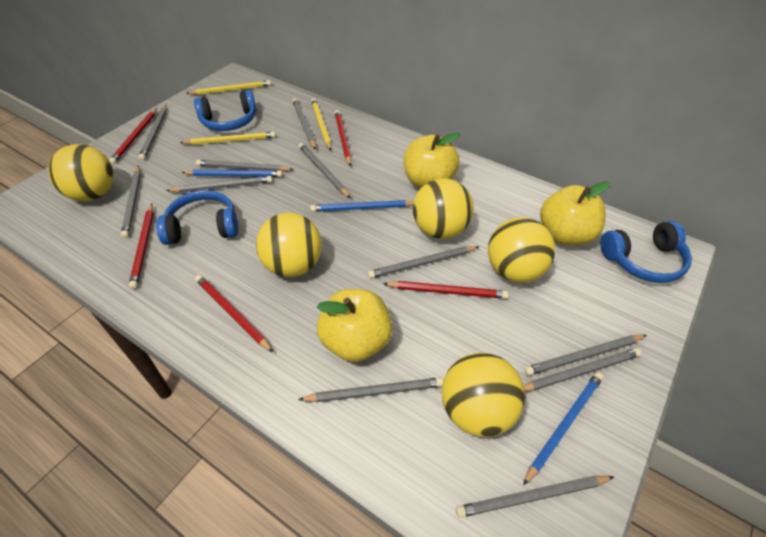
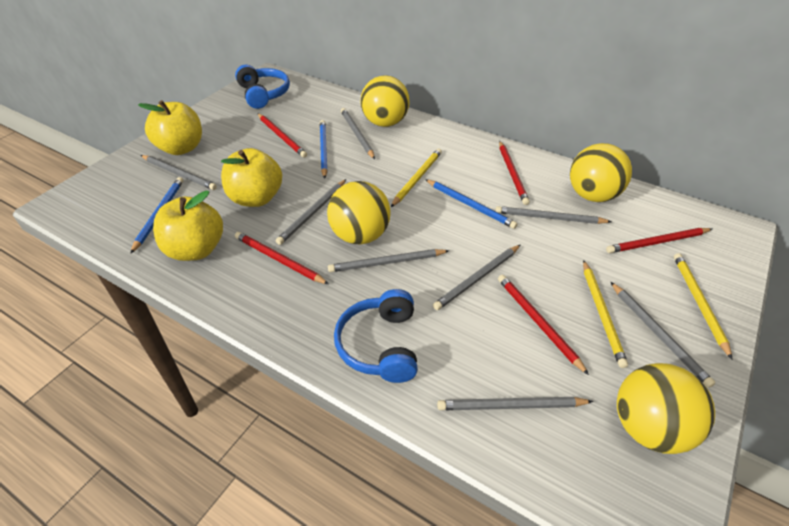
blue headphones: 3 -> 2
grey pencil: 11 -> 8
yellow ball: 5 -> 4

